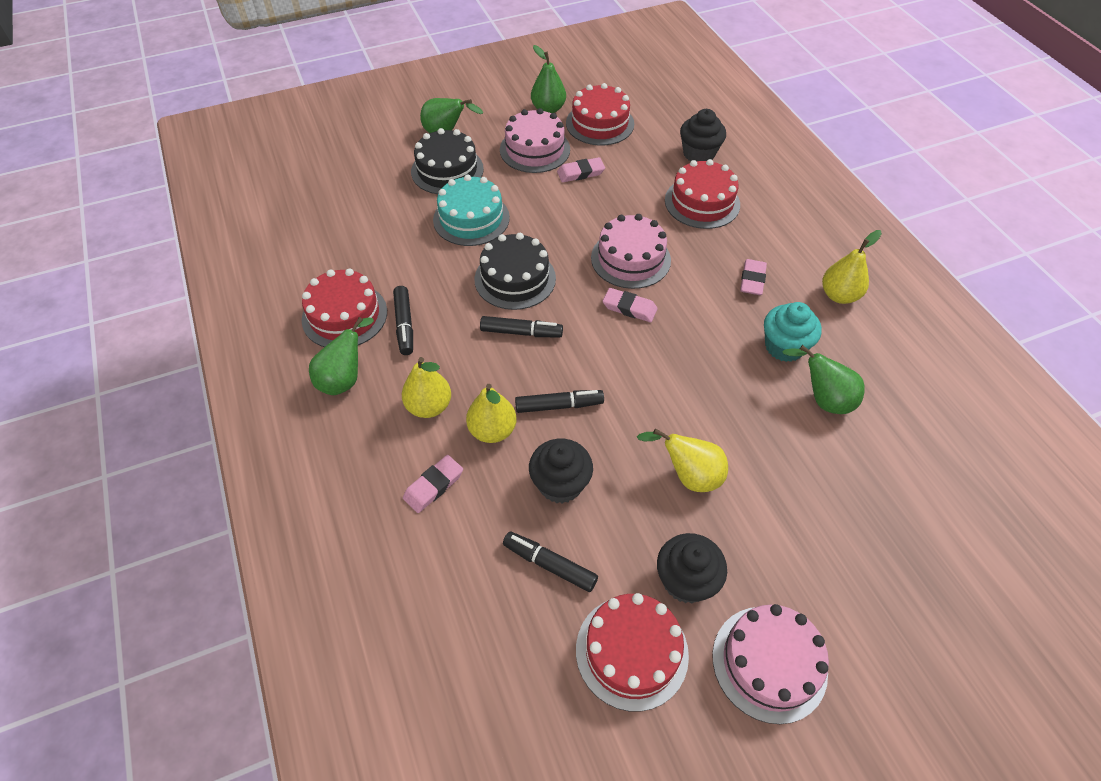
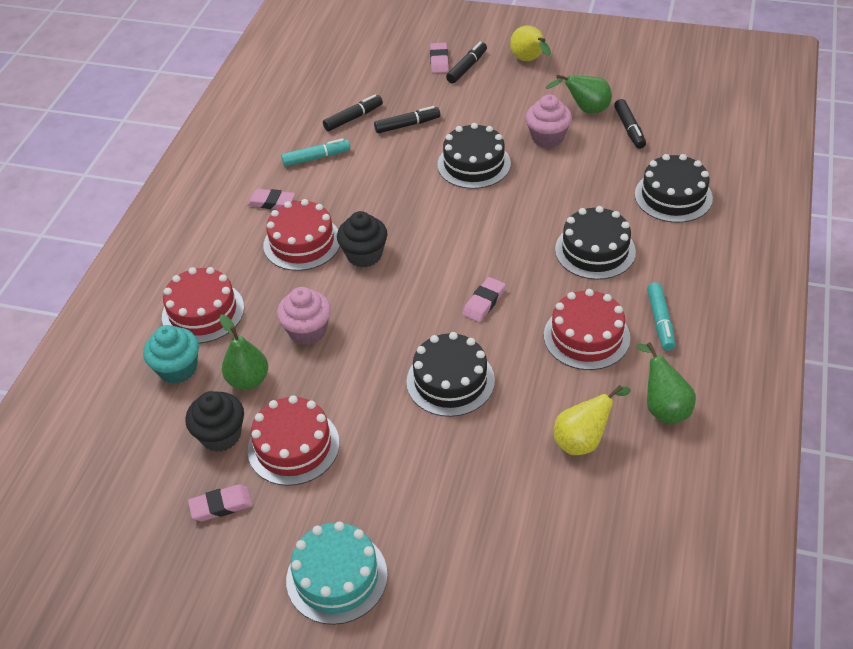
black cake: 2 -> 4
black cupcake: 3 -> 2
green pear: 4 -> 3
pink cake: 3 -> 0
pink cupcake: 0 -> 2
turquoise marker: 0 -> 2
yellow pear: 4 -> 2

